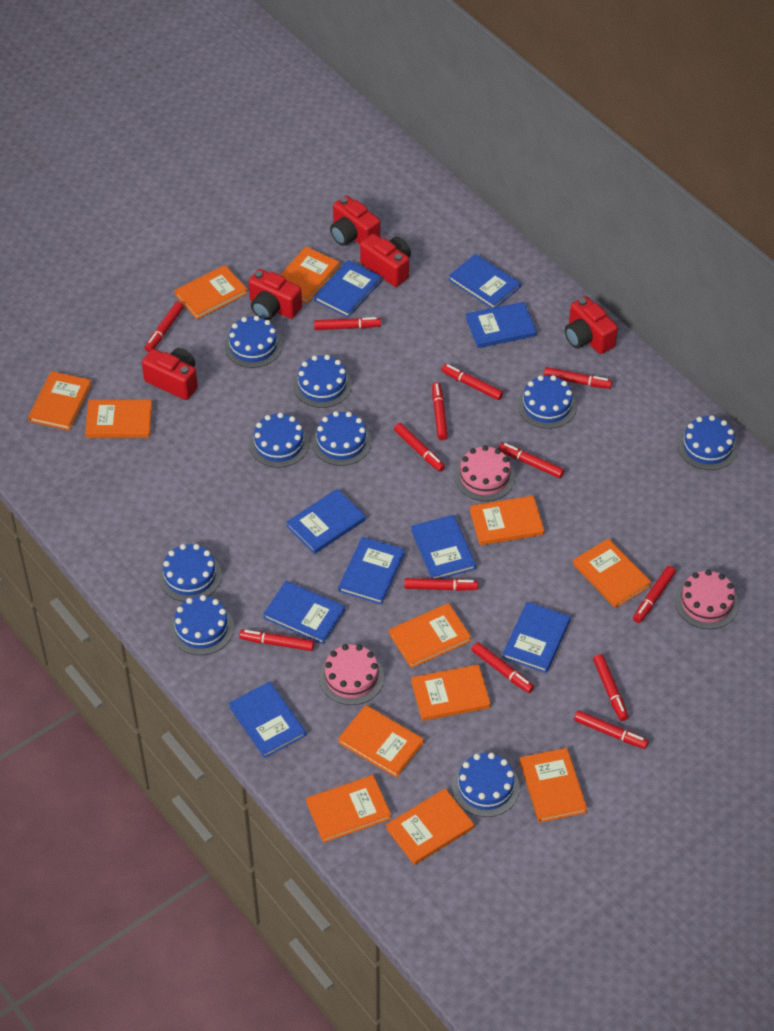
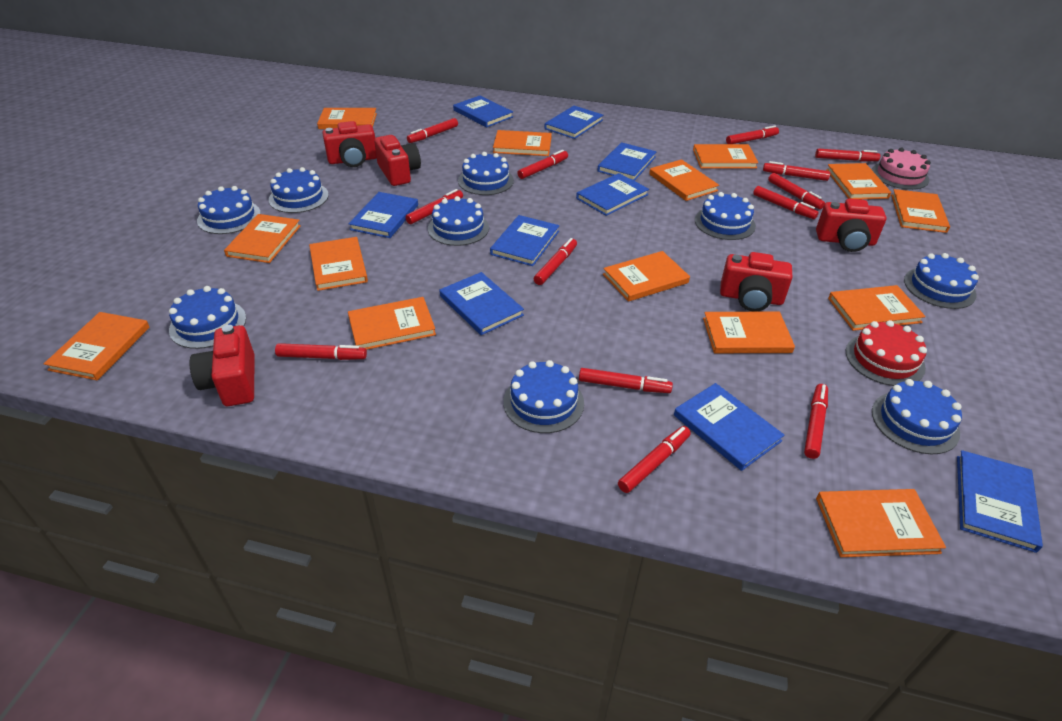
orange book: 12 -> 14
pink cake: 3 -> 1
red cake: 0 -> 1

